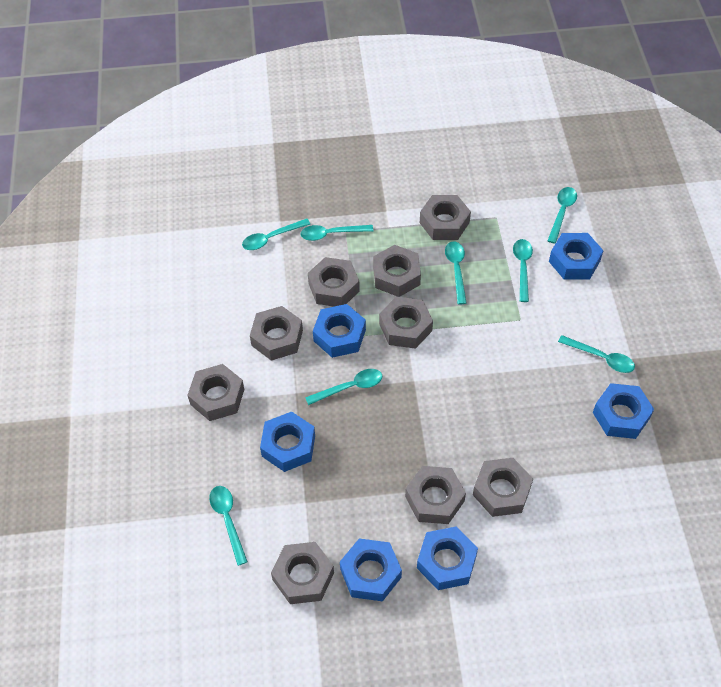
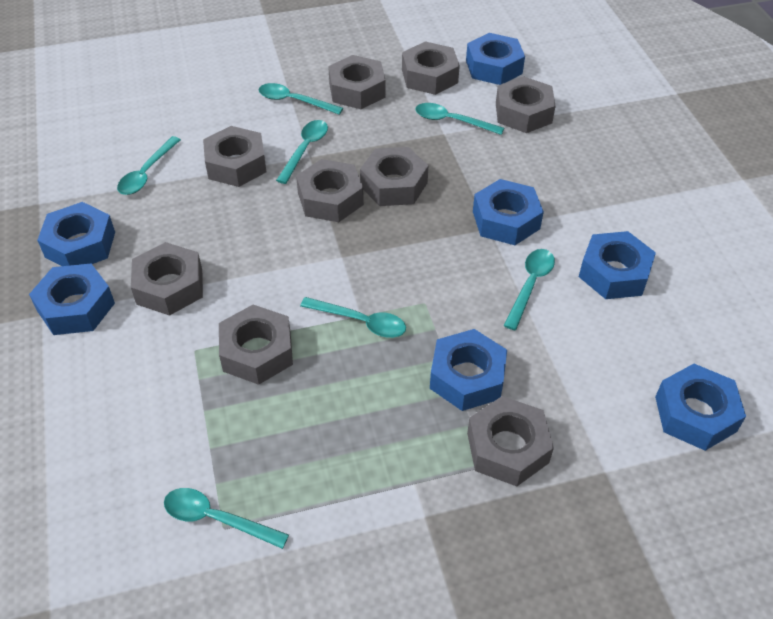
blue nut: 6 -> 7
turquoise spoon: 8 -> 7

